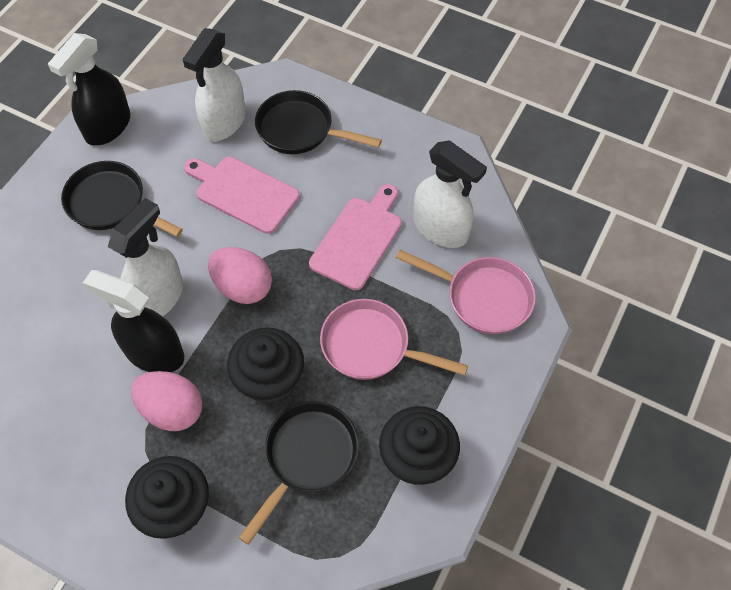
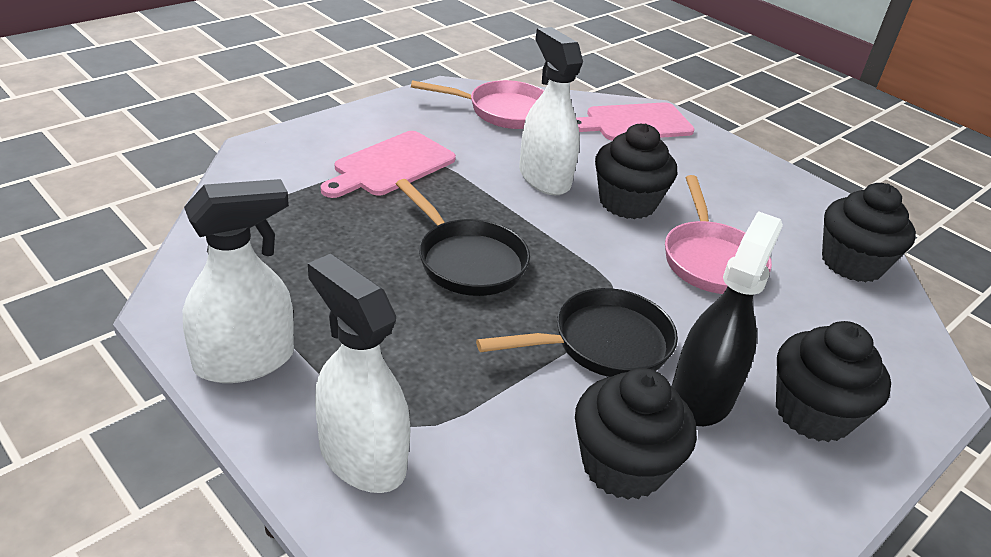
black cupcake: 3 -> 4
black pan: 3 -> 2
black spray bottle: 2 -> 1
pink egg: 2 -> 0

